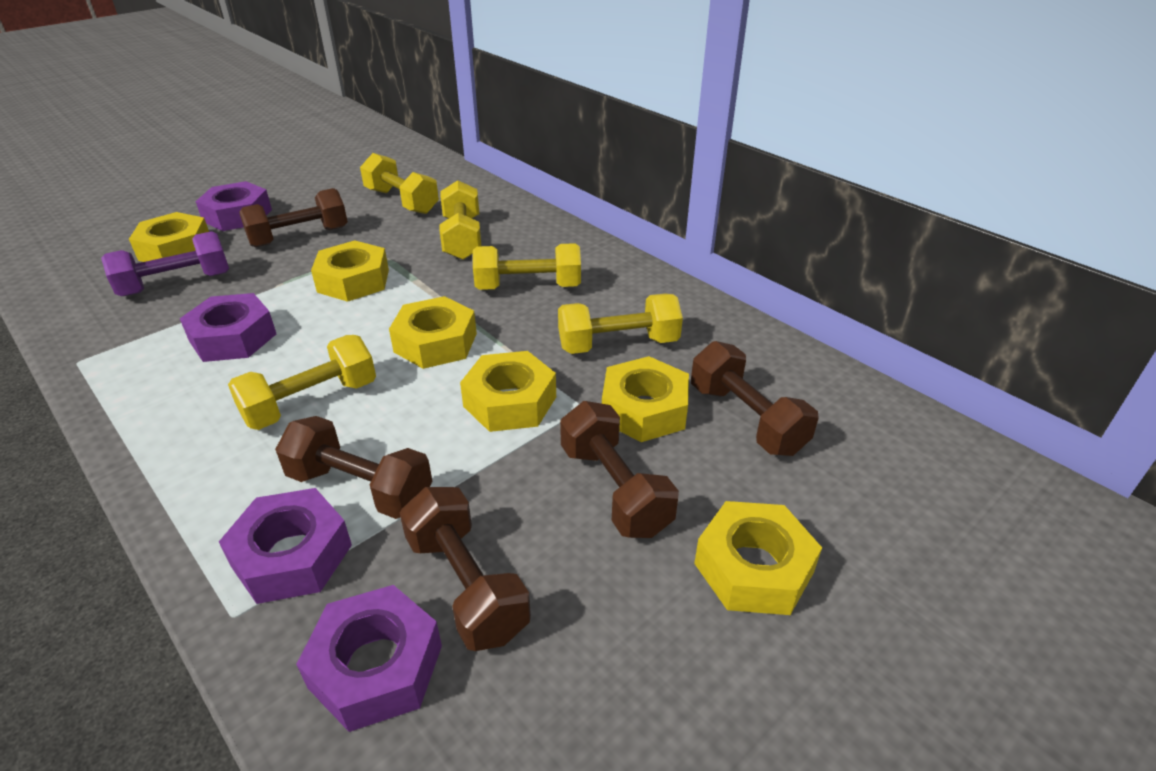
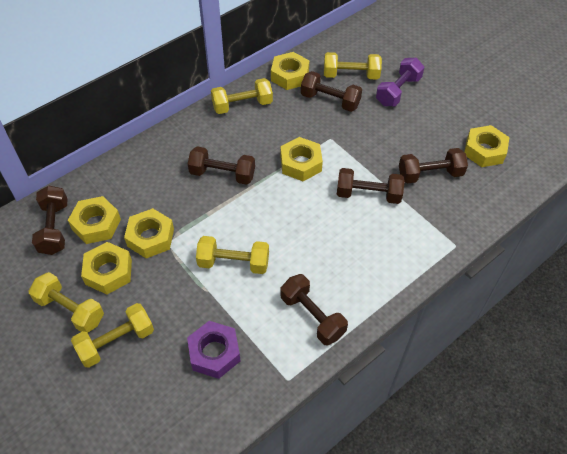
brown dumbbell: 5 -> 6
purple nut: 4 -> 1

